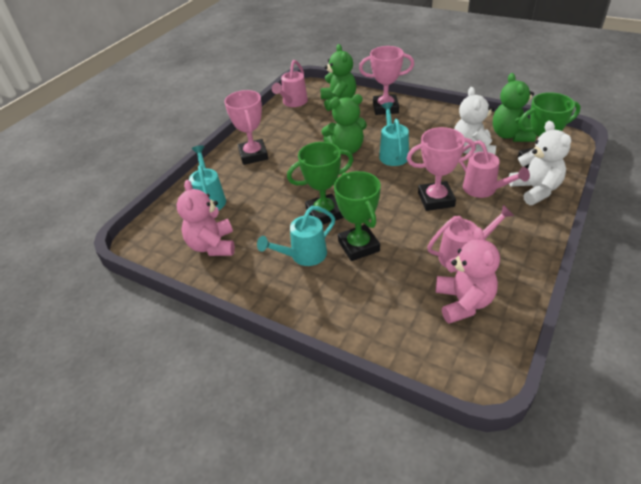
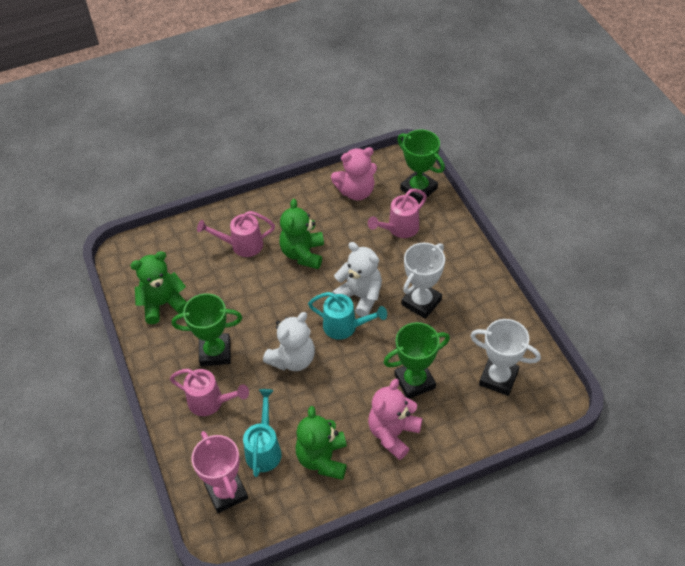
pink trophy: 3 -> 1
turquoise watering can: 3 -> 2
white trophy: 0 -> 2

